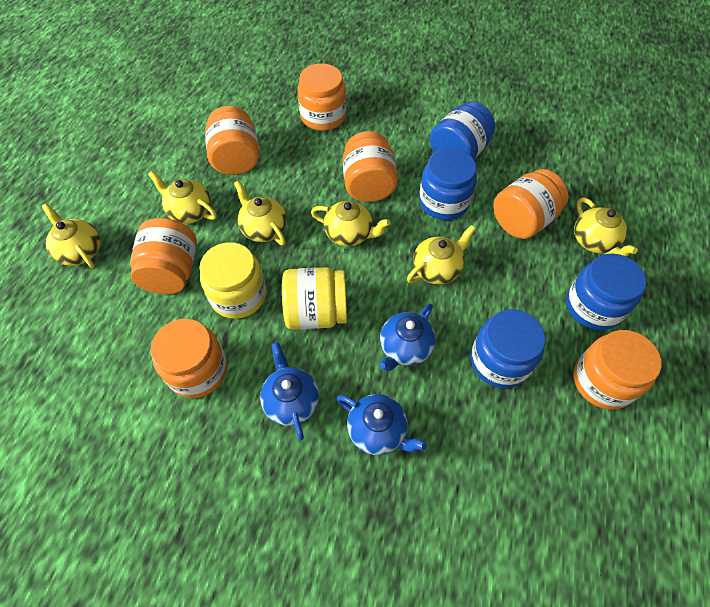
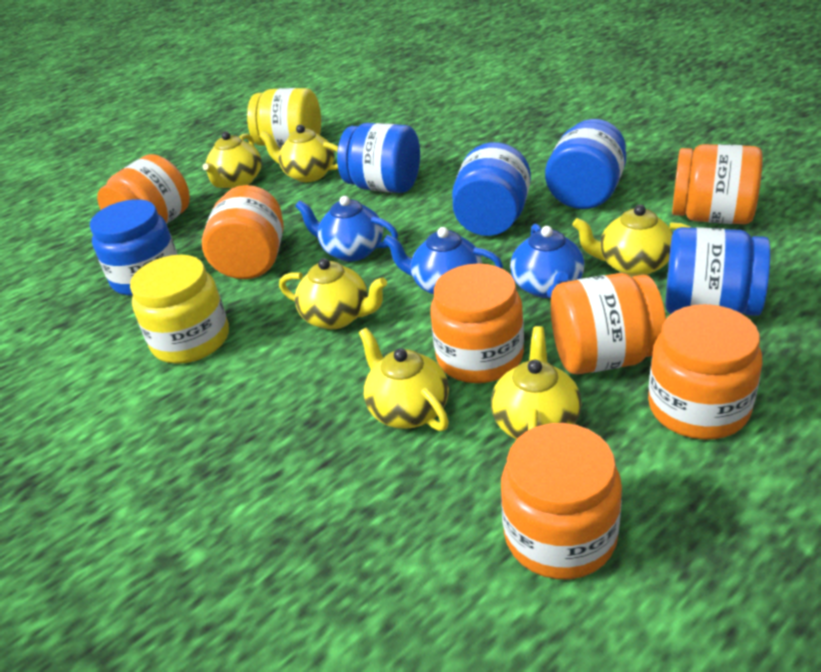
blue jar: 4 -> 5

